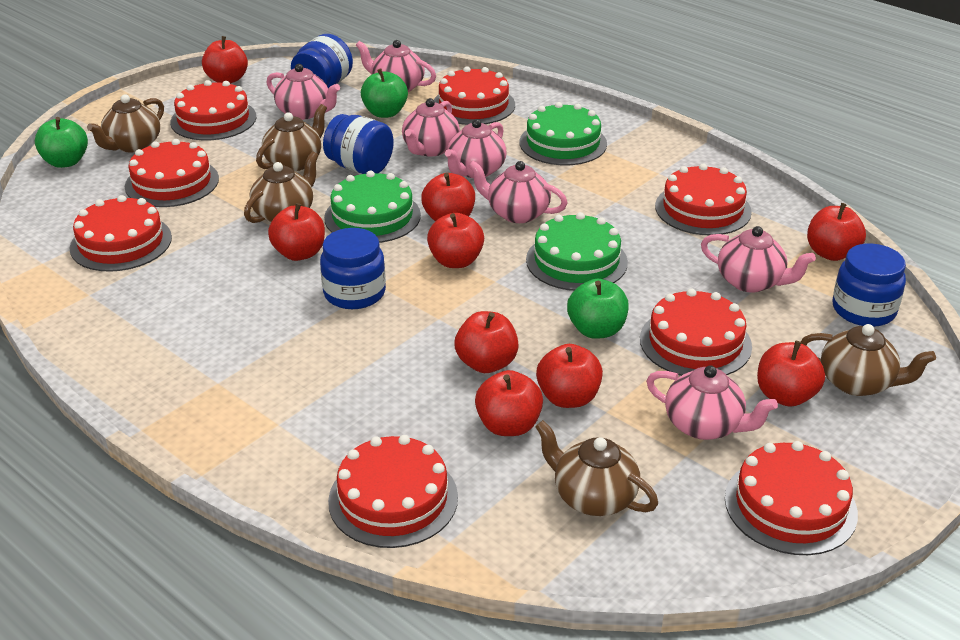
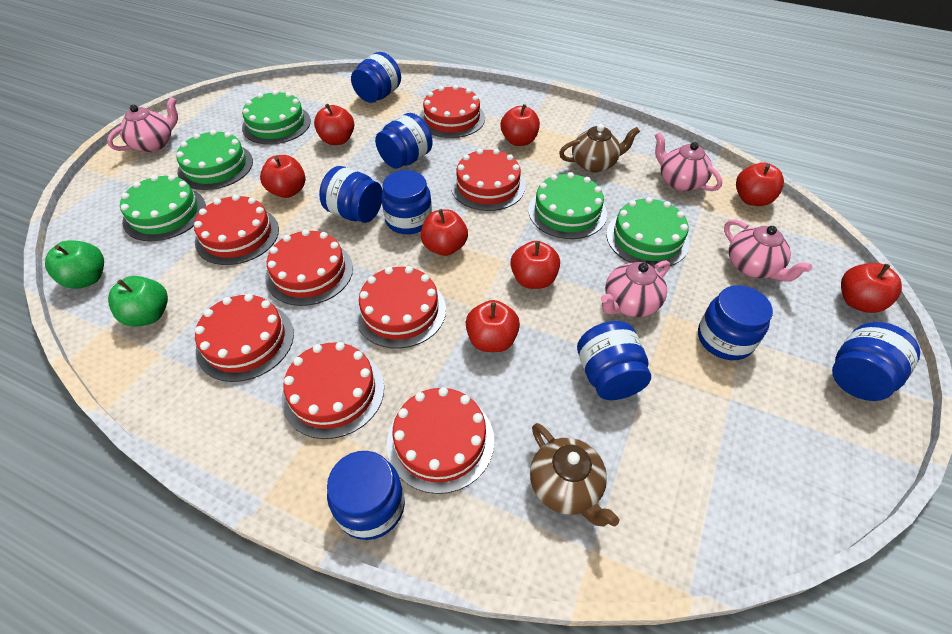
blue jar: 4 -> 8
brown teapot: 5 -> 2
green apple: 3 -> 2
green cake: 3 -> 5
pink teapot: 7 -> 4
red apple: 9 -> 8

